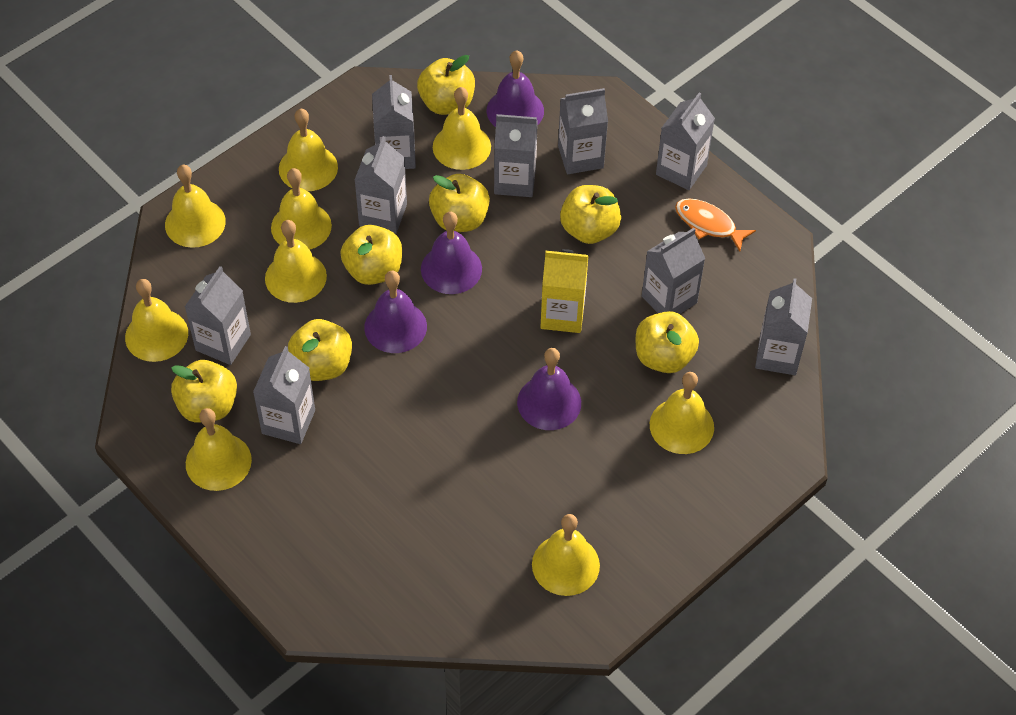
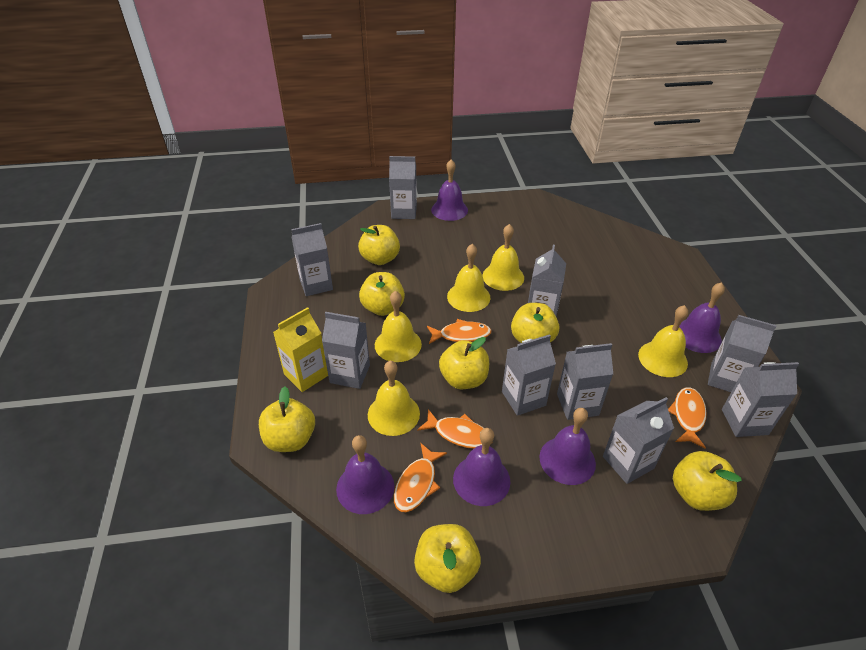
orange fish: 1 -> 4
purple bell: 4 -> 5
yellow bell: 9 -> 5

